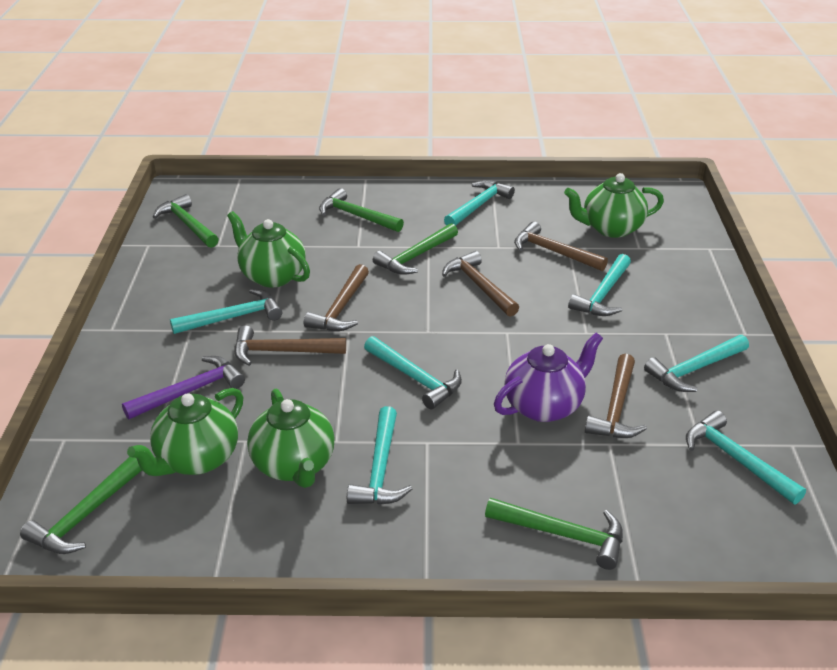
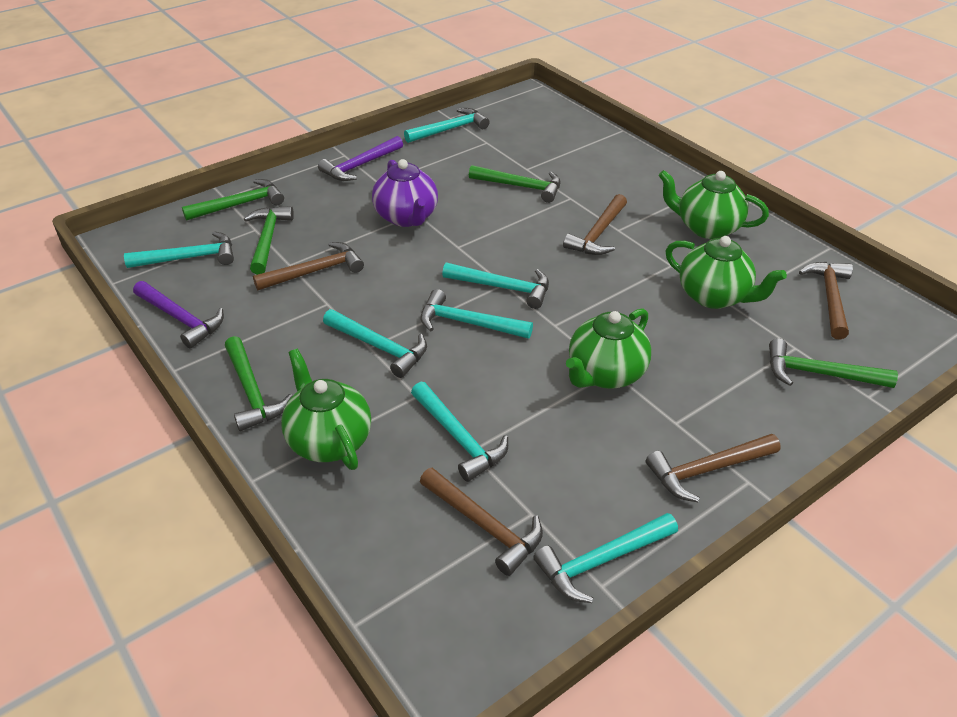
purple hammer: 1 -> 2

